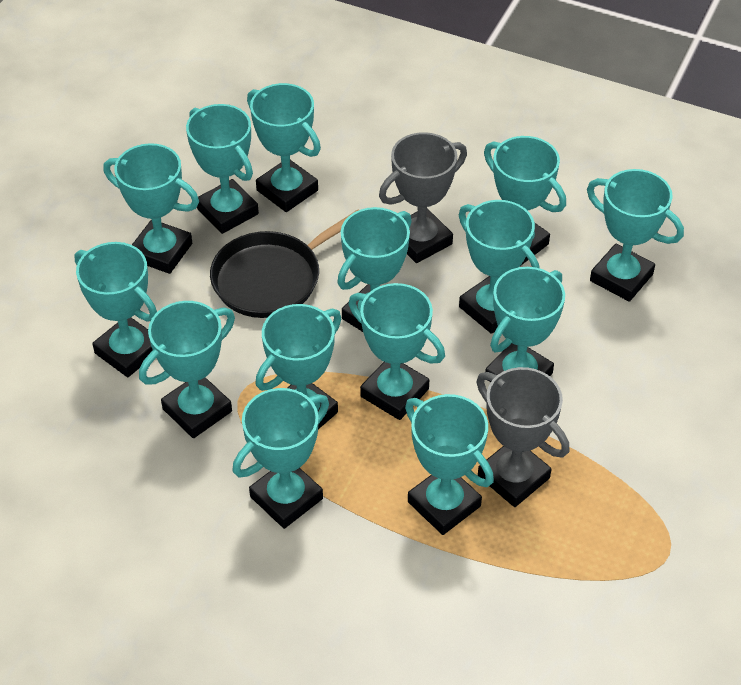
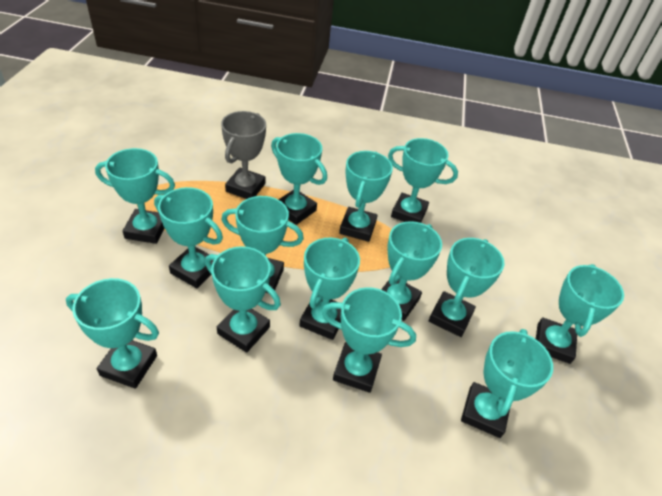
black pan: 1 -> 0
grey trophy: 2 -> 1

